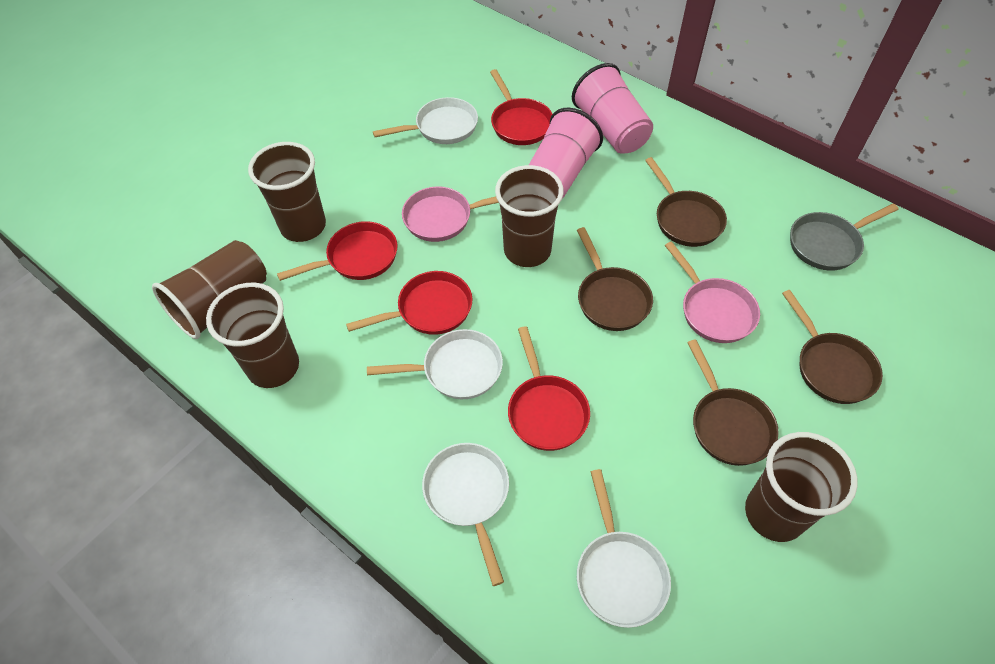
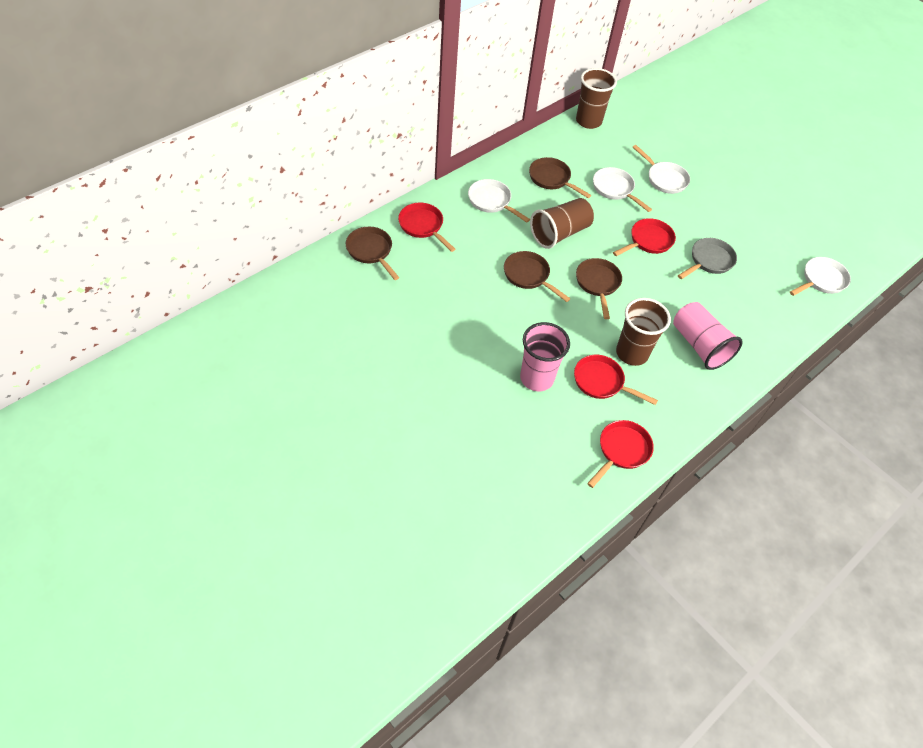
brown cup: 5 -> 3
pink pan: 2 -> 0

